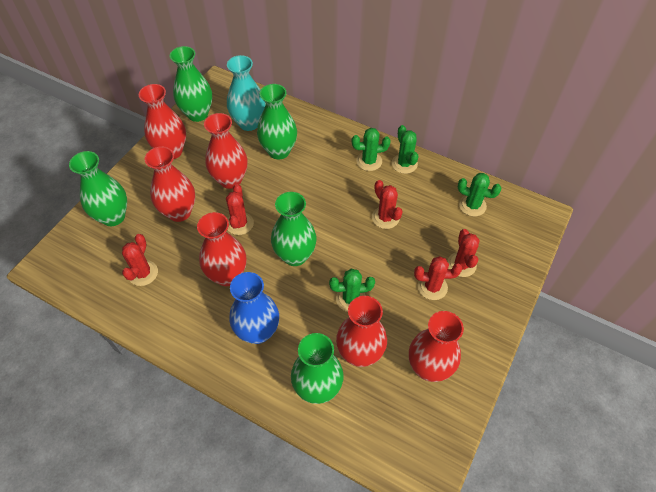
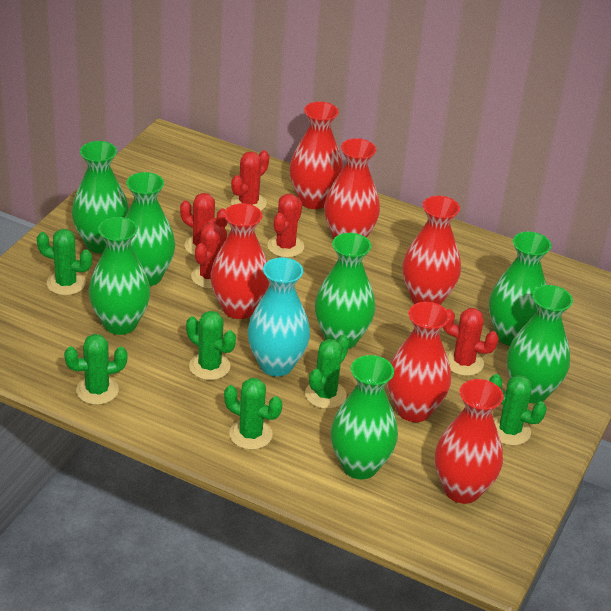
blue vase: 1 -> 0
green cactus: 4 -> 6
green vase: 5 -> 7

